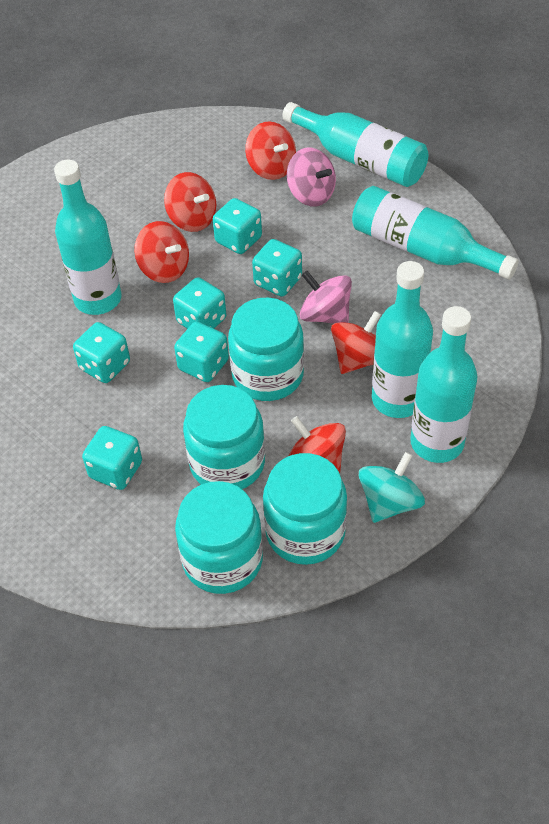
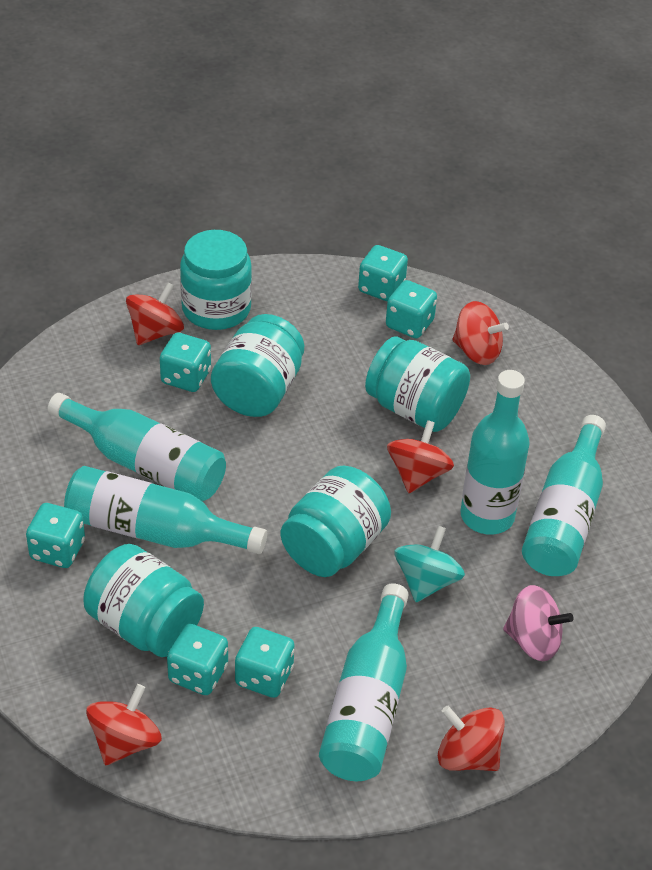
pink spinning top: 2 -> 1
turquoise jar: 4 -> 5

